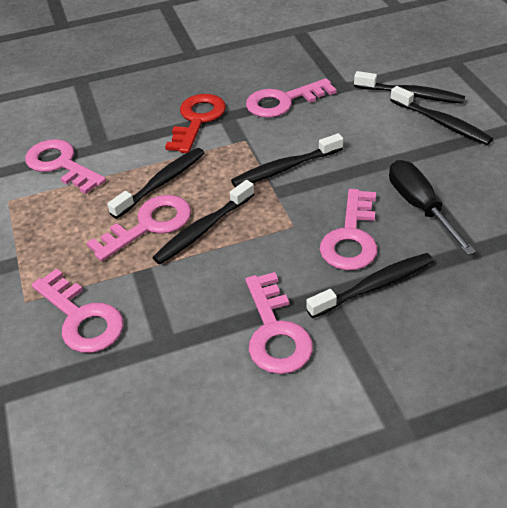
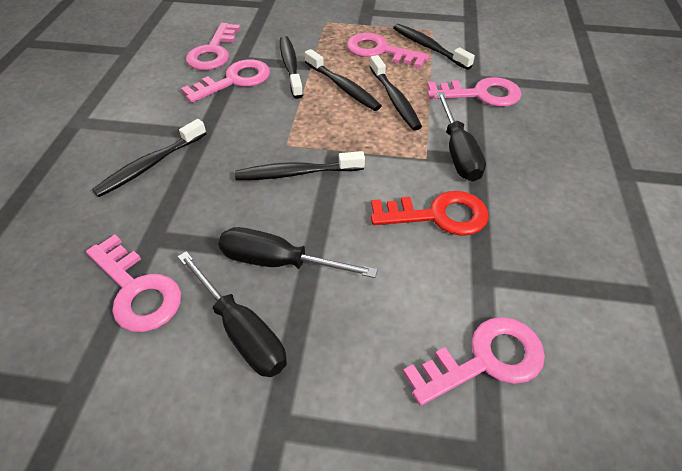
black screwdriver: 1 -> 3

